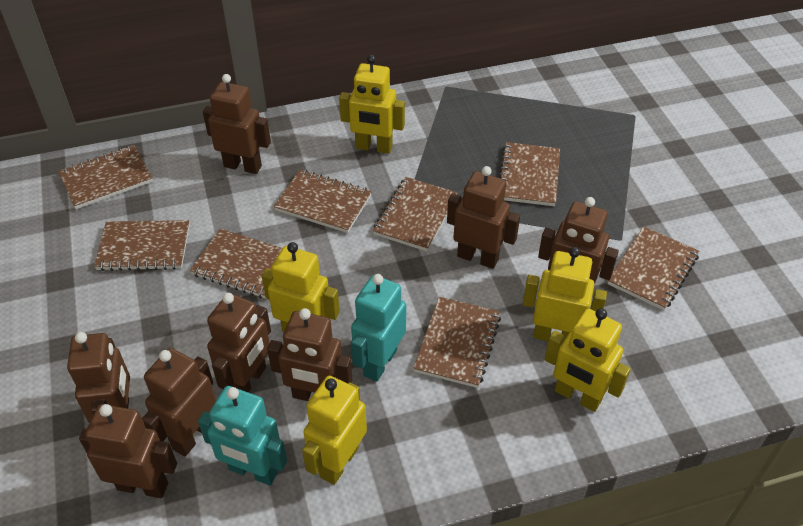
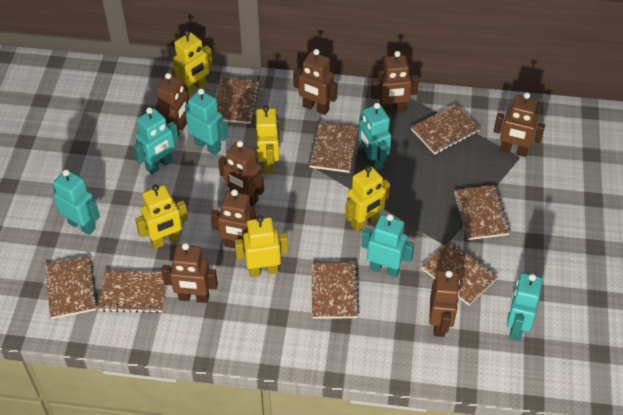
turquoise robot: 2 -> 6

